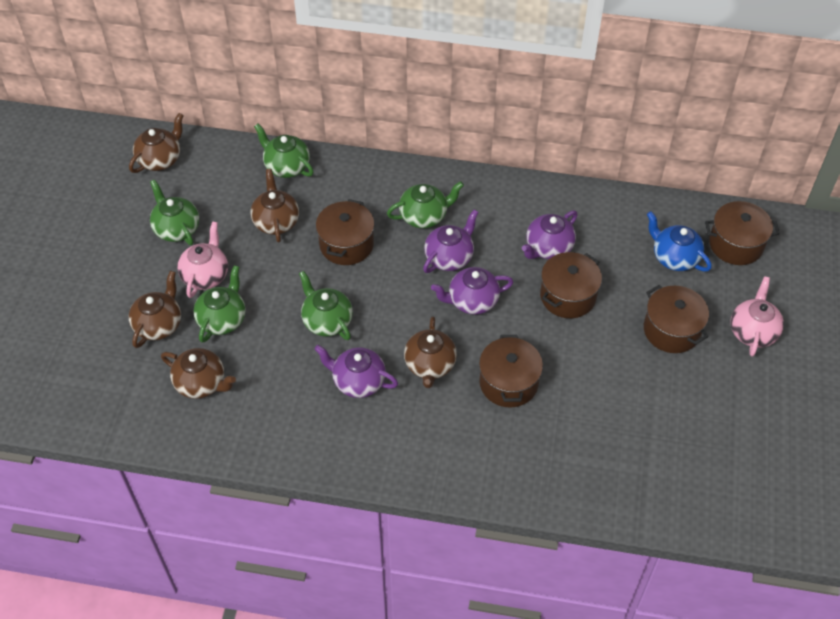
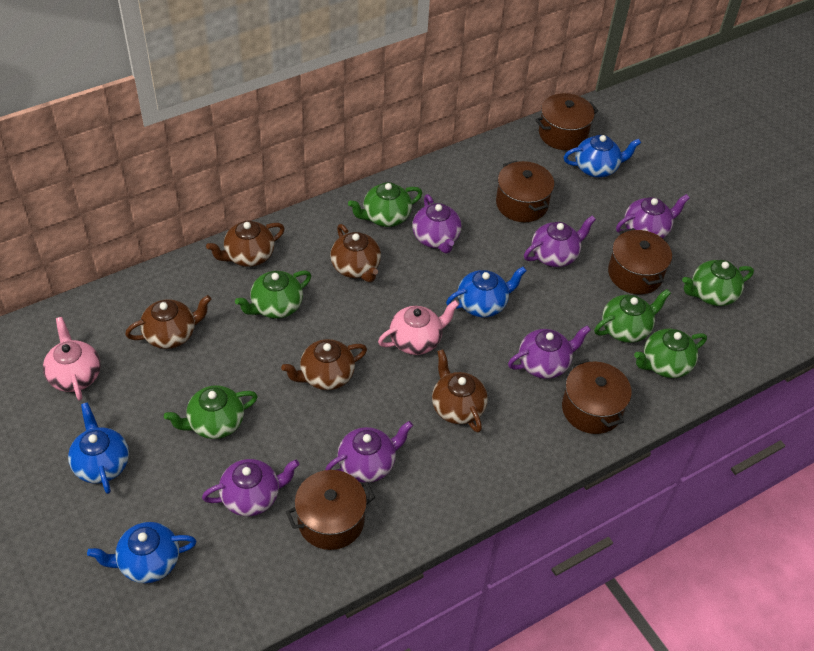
blue teapot: 1 -> 4
green teapot: 5 -> 6
purple teapot: 4 -> 6

